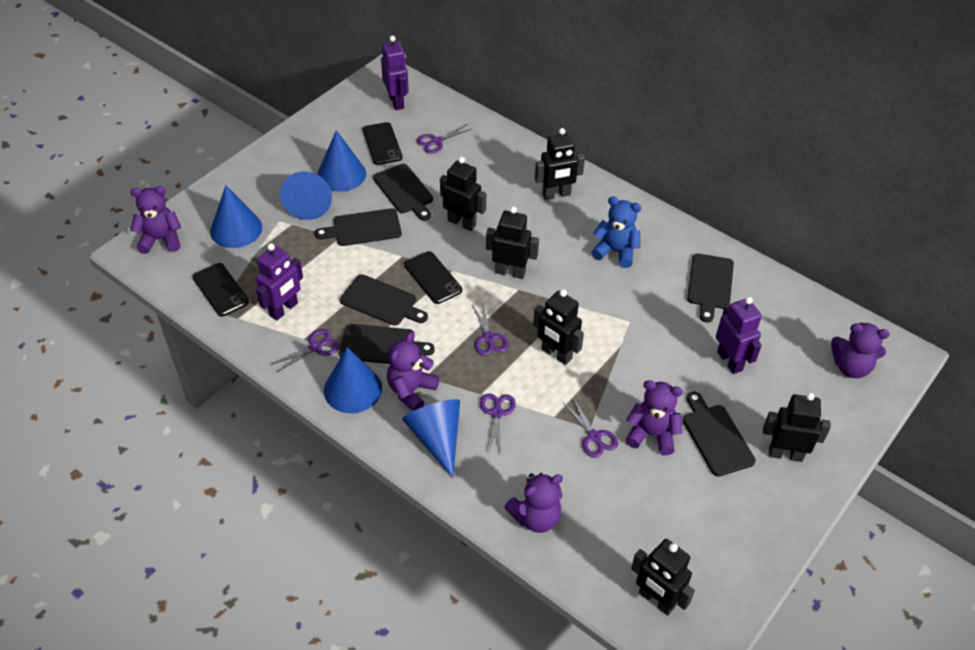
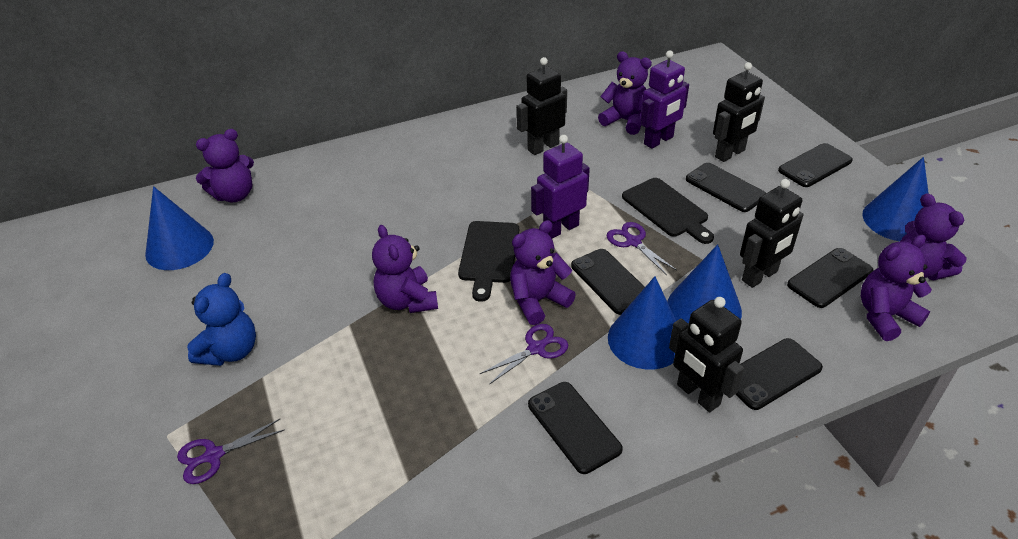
black cutting board: 6 -> 2
black phone: 3 -> 6
black robot: 6 -> 4
blue cone: 5 -> 4
purple robot: 3 -> 2
purple scissors: 5 -> 3
purple teddy bear: 5 -> 6

